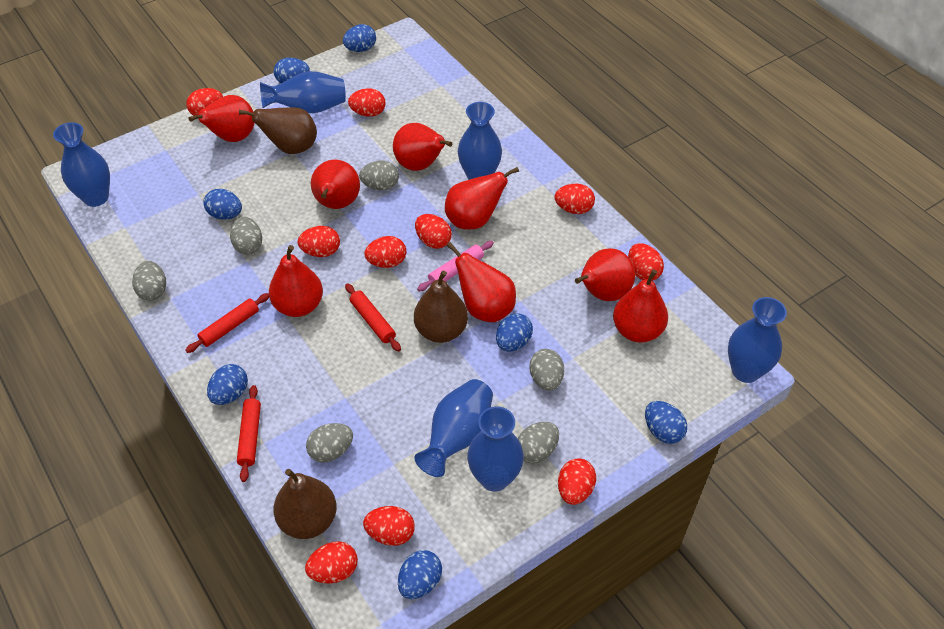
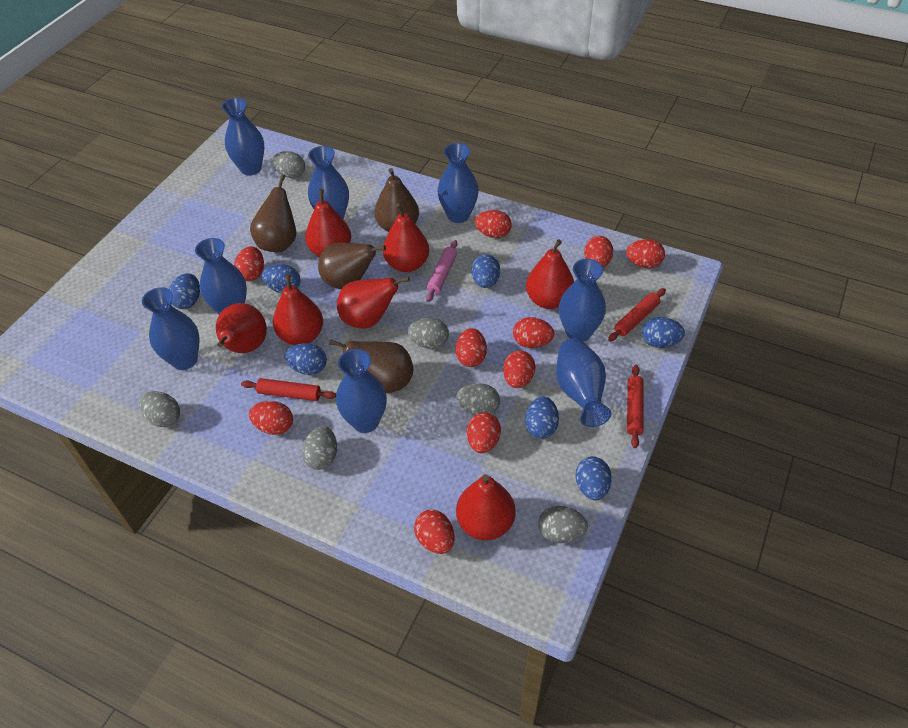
blue vase: 6 -> 8
brown pear: 3 -> 4
red pear: 8 -> 7

